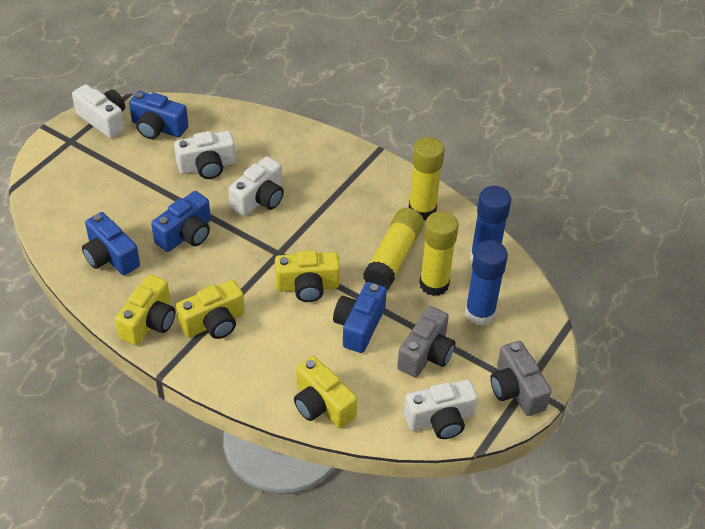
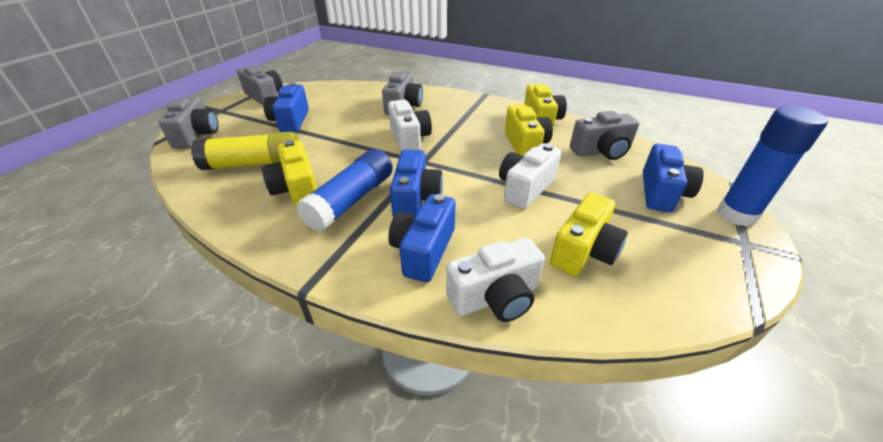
grey camera: 2 -> 4
white camera: 4 -> 3
yellow glue stick: 3 -> 1

